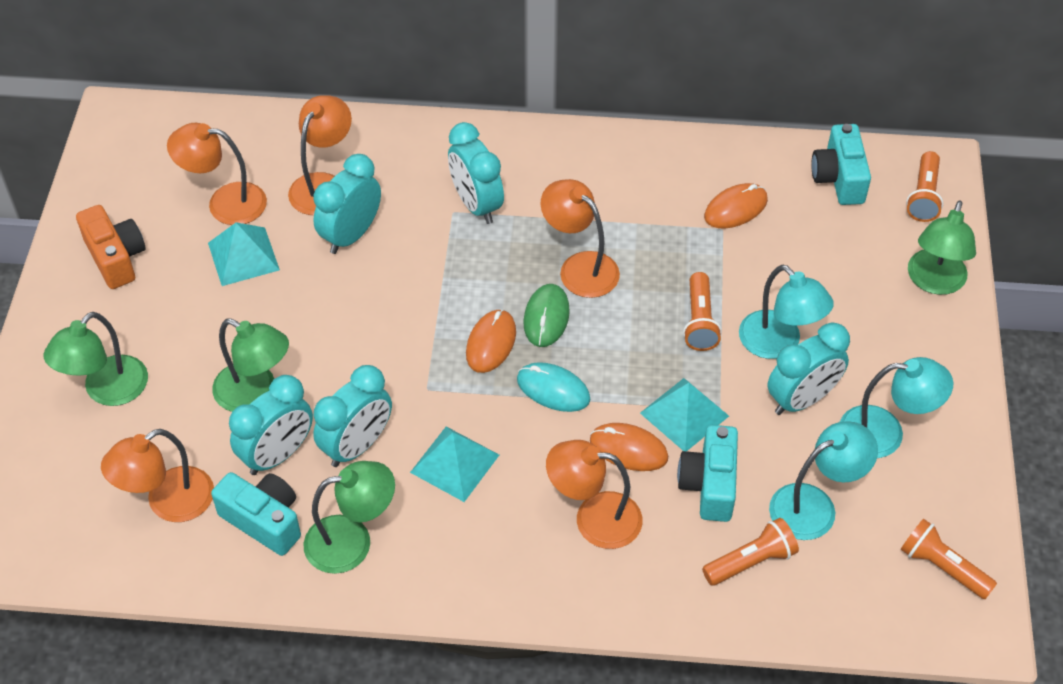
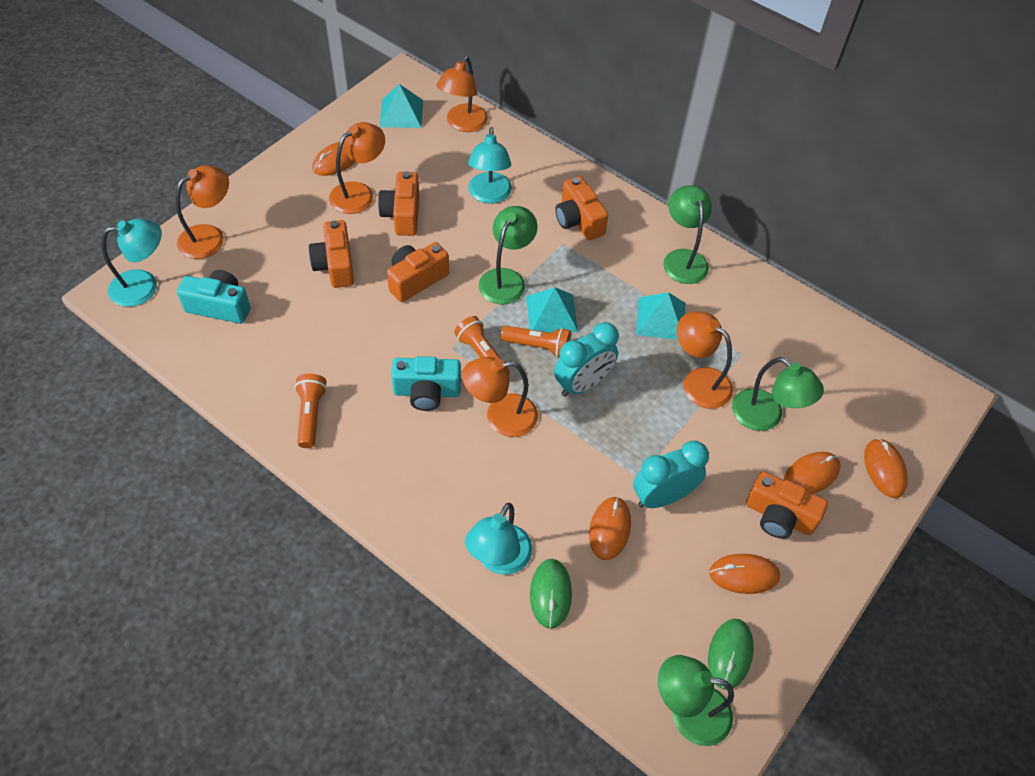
green mouse: 1 -> 2
orange camera: 1 -> 5
orange flashlight: 4 -> 3
orange mouse: 3 -> 5
turquoise camera: 3 -> 2
turquoise clock: 5 -> 2
turquoise mouse: 1 -> 0

